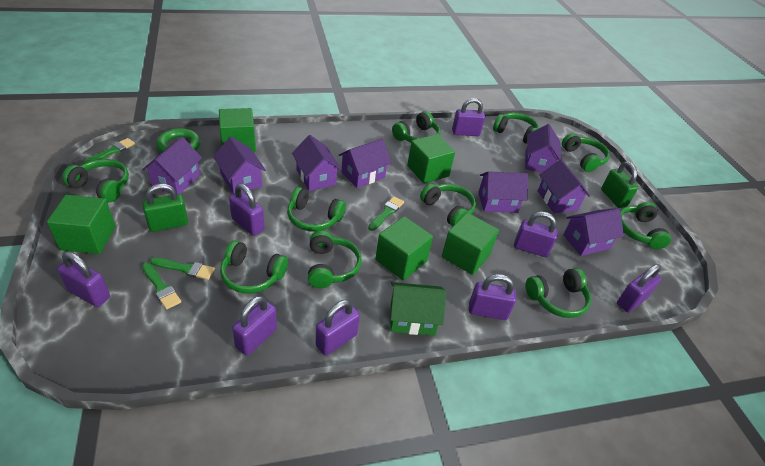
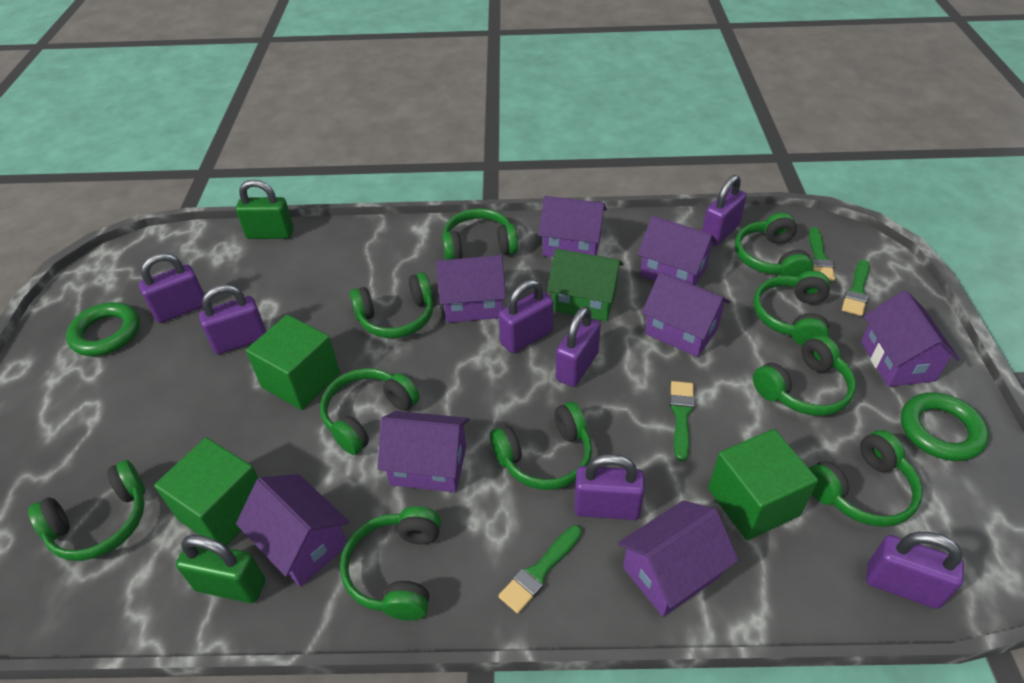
green cube: 5 -> 3
green ring: 1 -> 2
purple padlock: 8 -> 7

